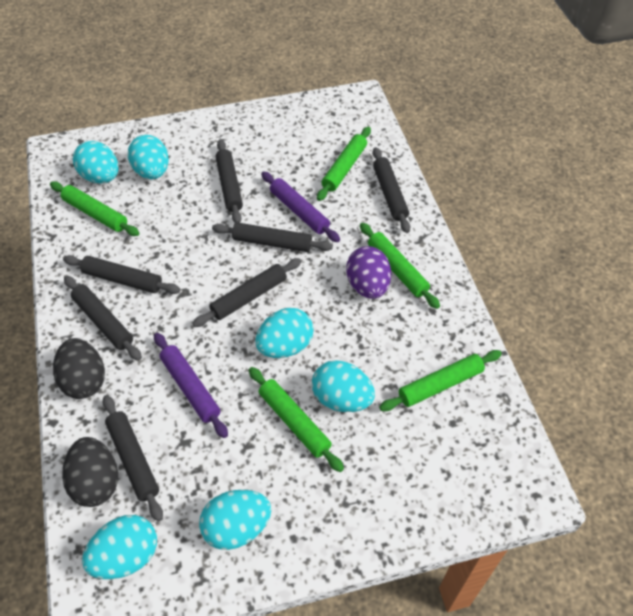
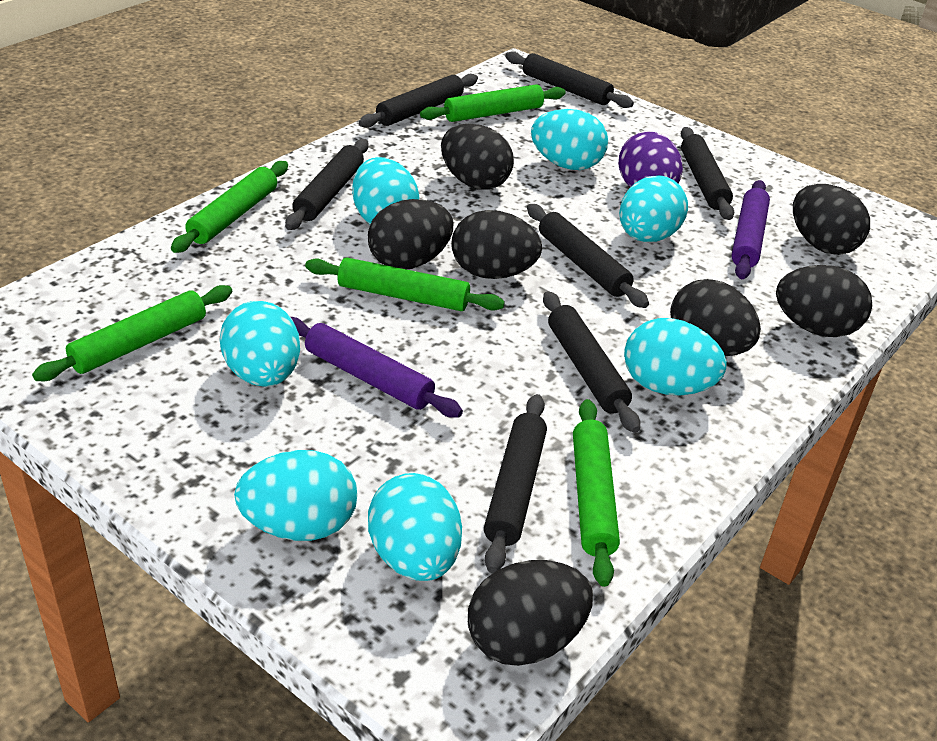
black egg: 2 -> 7
turquoise egg: 6 -> 7

